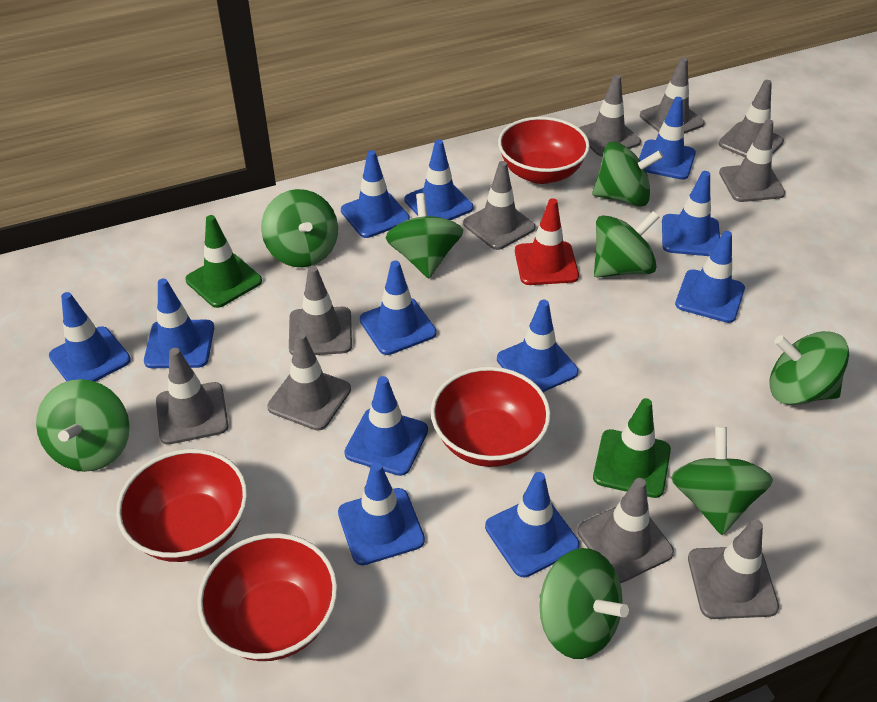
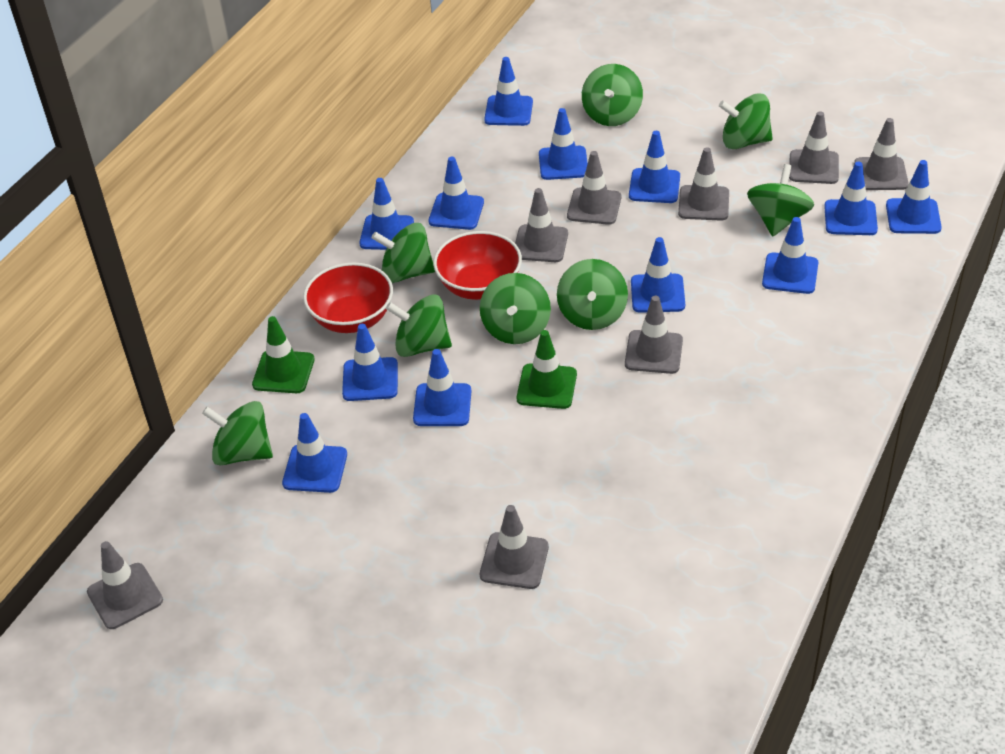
grey traffic cone: 10 -> 8
red bowl: 4 -> 2
red traffic cone: 1 -> 0

